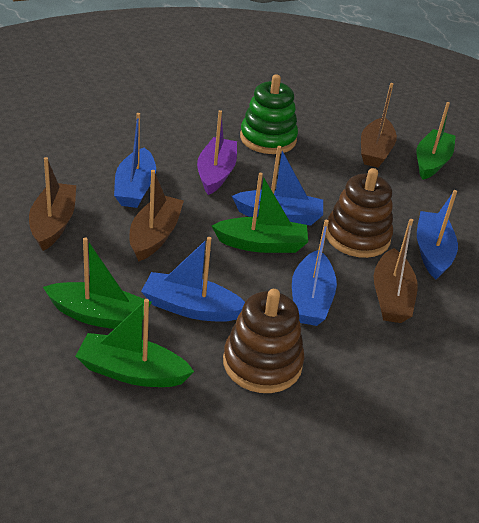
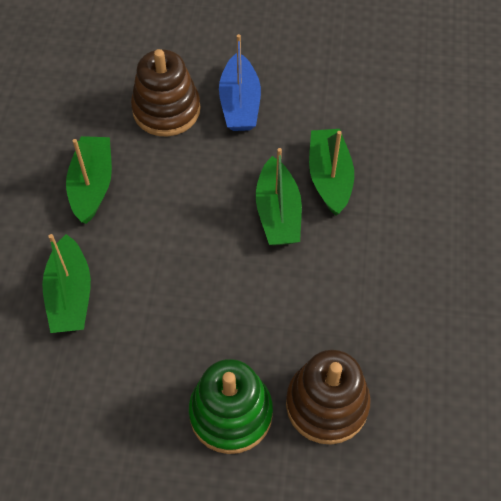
blue boat: 5 -> 1
brown boat: 4 -> 0
purple boat: 1 -> 0

